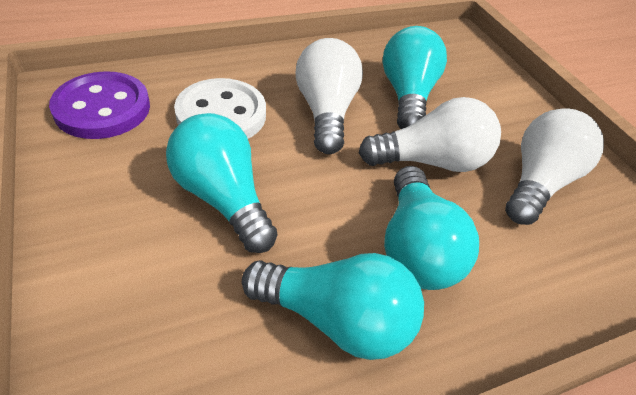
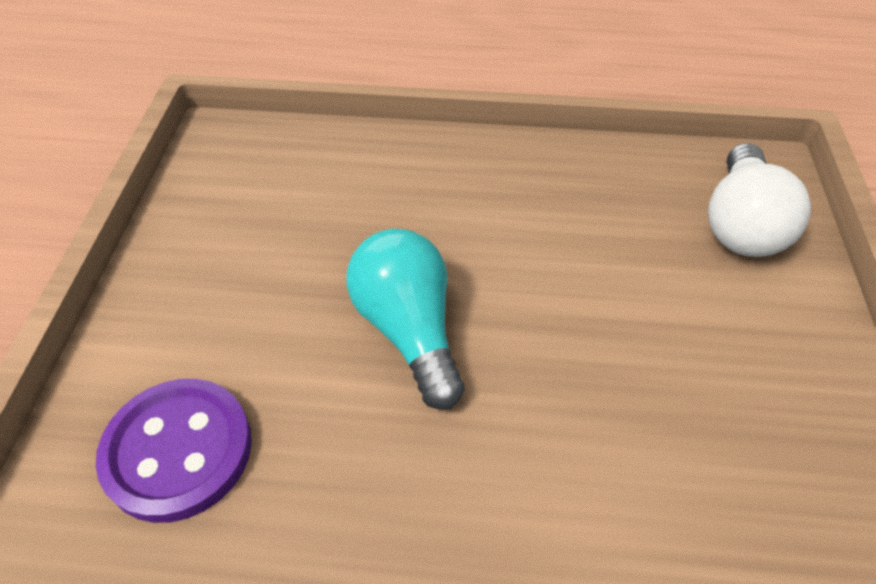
turquoise light bulb: 4 -> 1
white button: 1 -> 0
white light bulb: 3 -> 1

